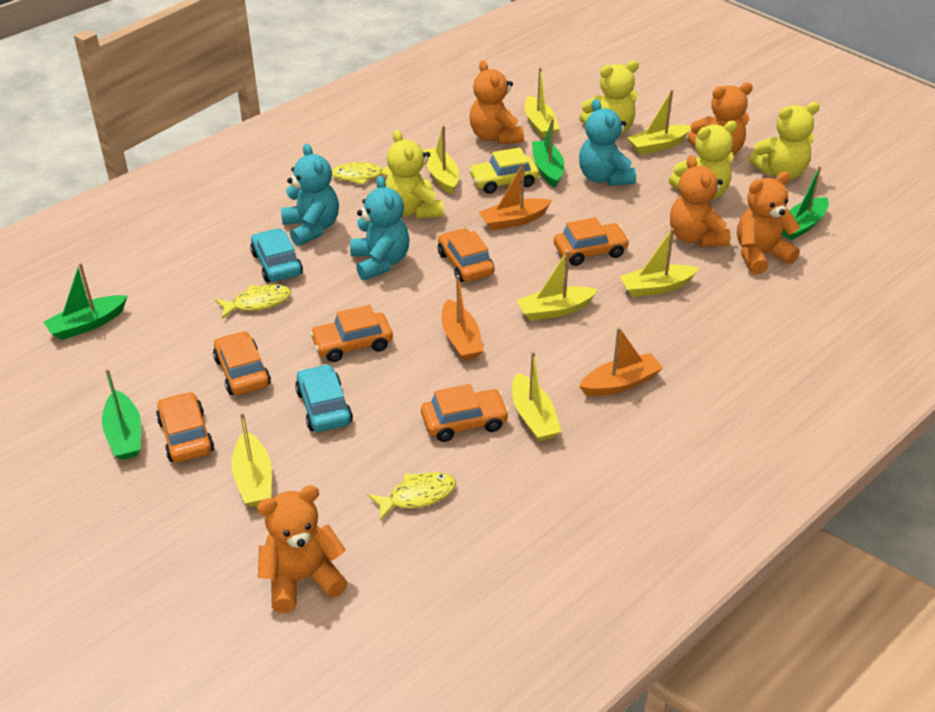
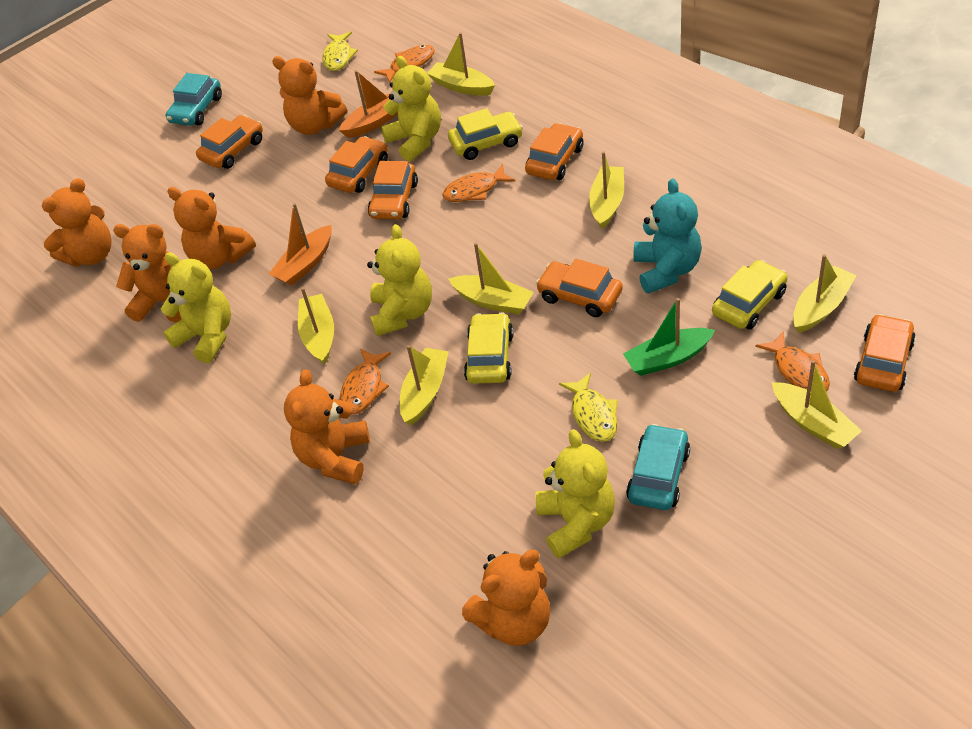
green boat: 4 -> 1
orange boat: 3 -> 2
orange fish: 0 -> 4
orange teddy bear: 5 -> 6
turquoise teddy bear: 3 -> 1
yellow car: 1 -> 3
yellow fish: 3 -> 2

